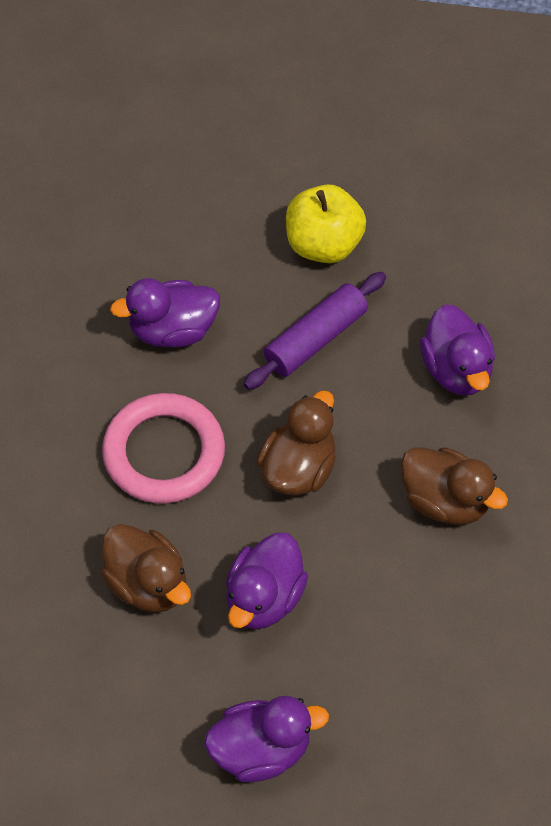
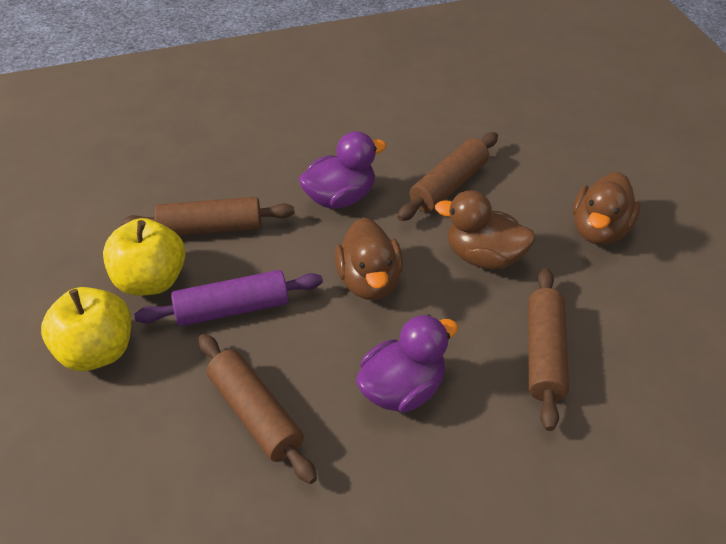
brown rolling pin: 0 -> 4
pink ring: 1 -> 0
purple duck: 4 -> 2
yellow apple: 1 -> 2

